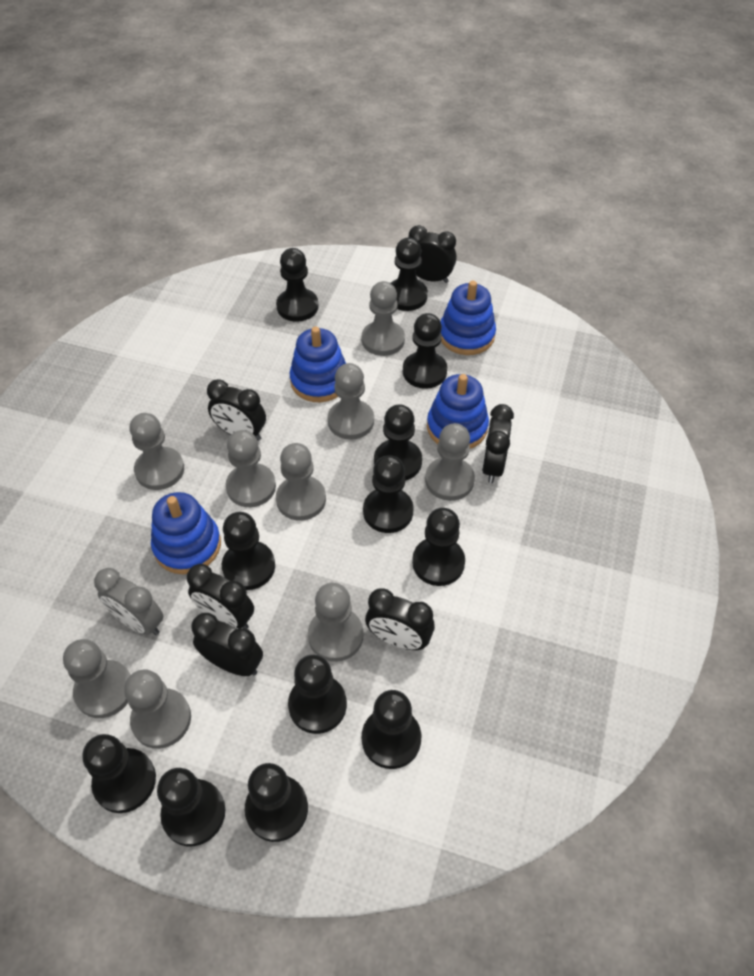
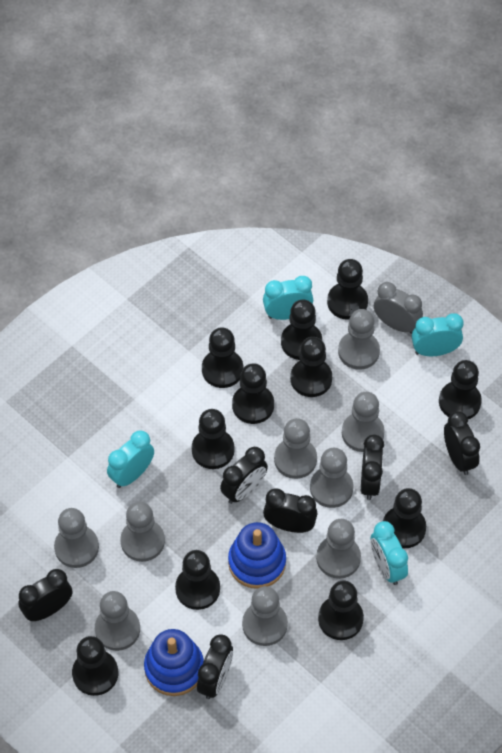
black pawn: 12 -> 11
blue stacking toy: 4 -> 2
turquoise clock: 0 -> 4

